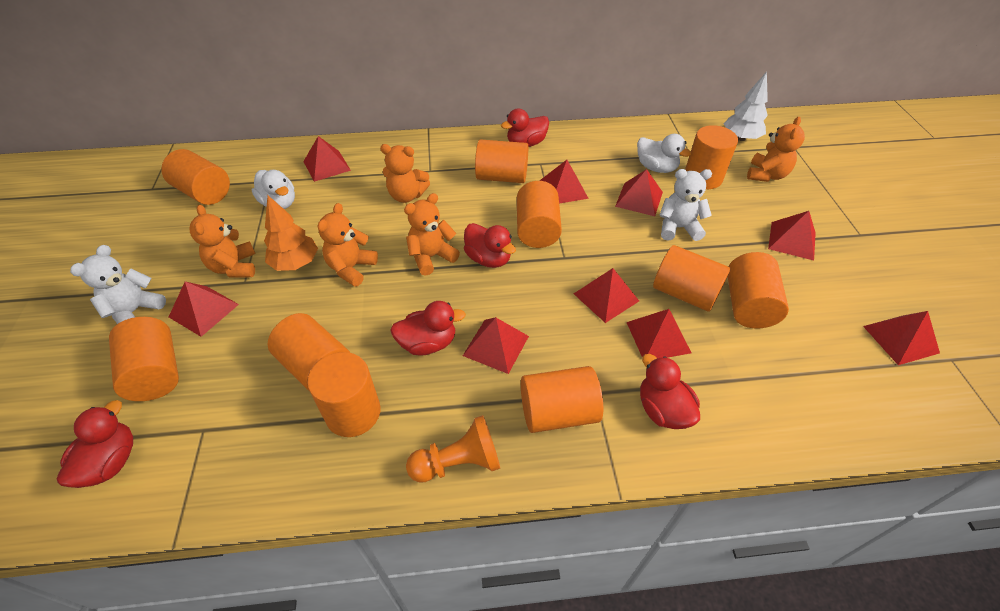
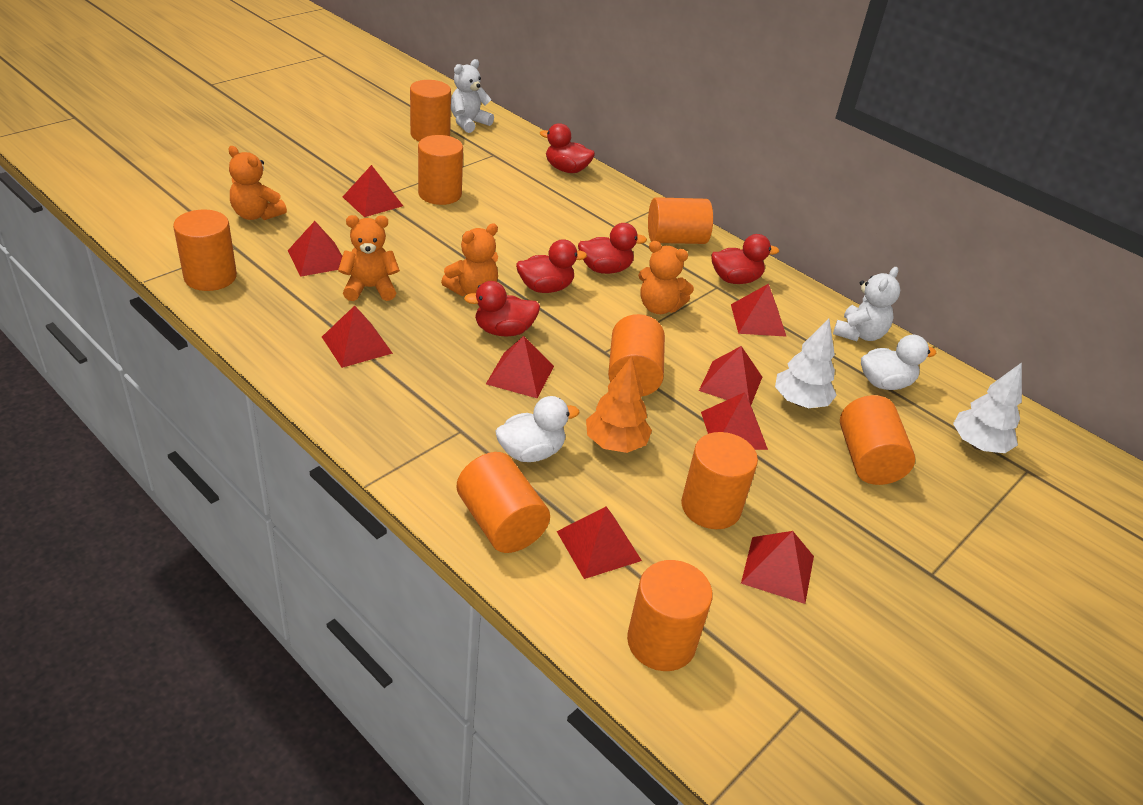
orange cylinder: 10 -> 9
orange pawn: 1 -> 0
orange teddy bear: 5 -> 4
white tree: 1 -> 2

